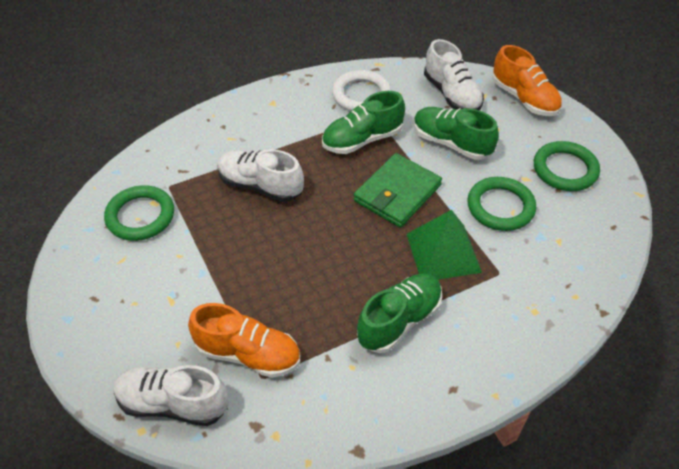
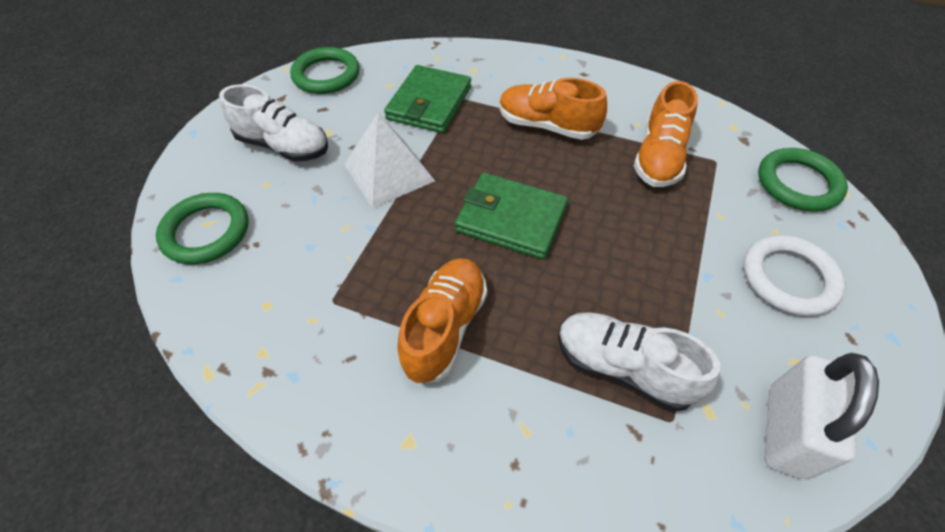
green pyramid: 1 -> 0
green shoe: 3 -> 0
green wallet: 1 -> 2
orange shoe: 2 -> 3
white padlock: 0 -> 1
white pyramid: 0 -> 1
white shoe: 3 -> 2

